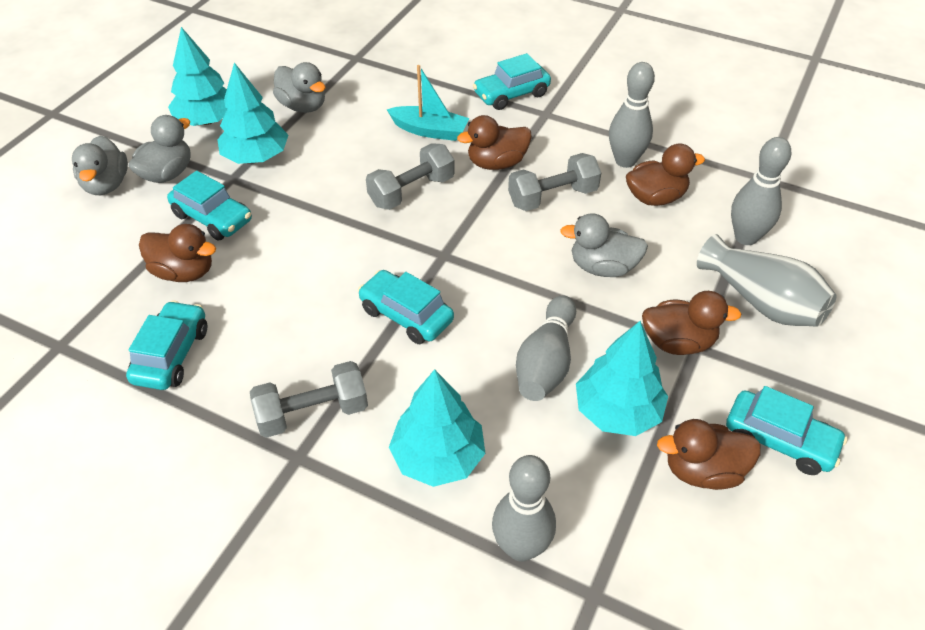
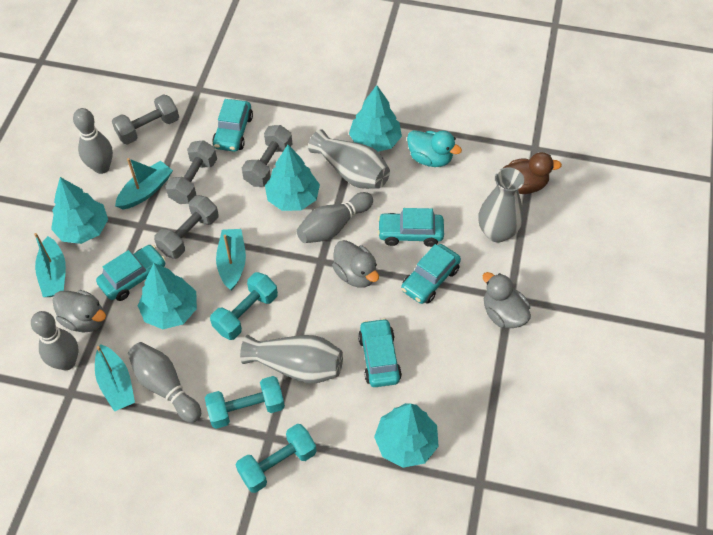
brown duck: 5 -> 1
grey duck: 4 -> 3
grey dumbbell: 3 -> 4
grey vase: 1 -> 3
turquoise boat: 1 -> 4
turquoise duck: 0 -> 1
turquoise dumbbell: 0 -> 3
turquoise tree: 4 -> 5

